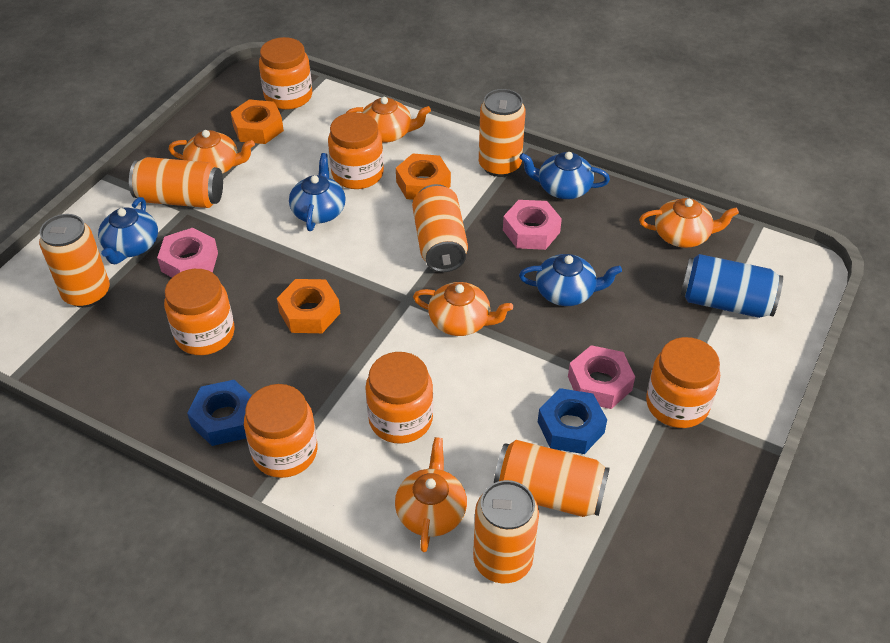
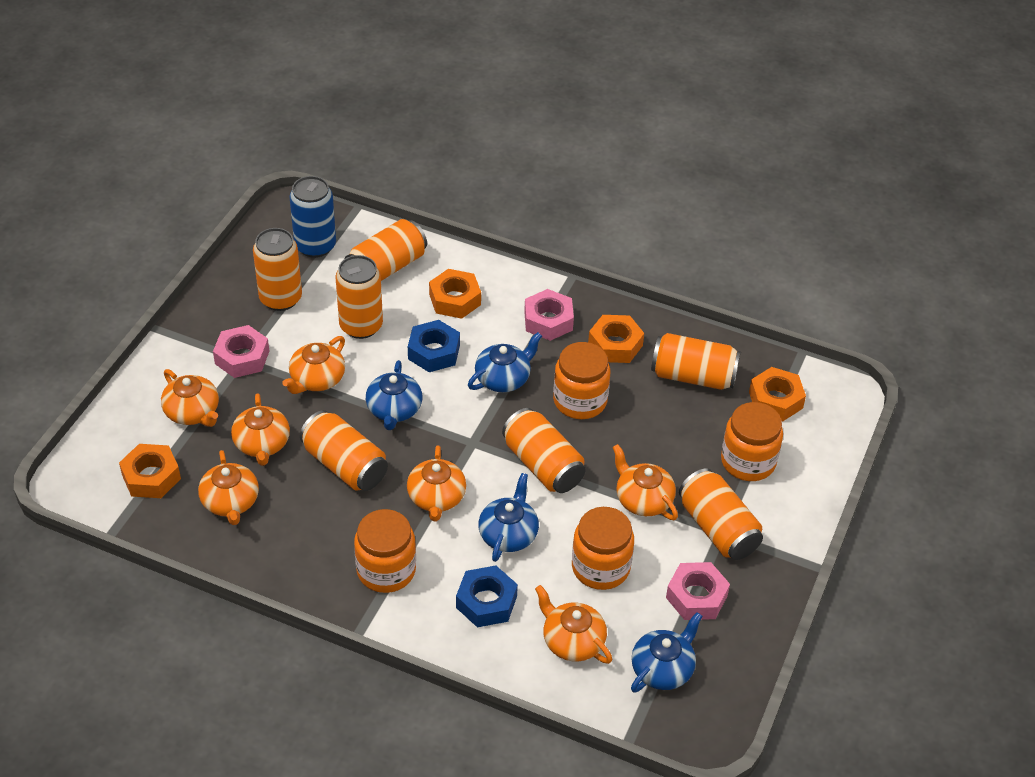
orange can: 6 -> 7
orange jar: 6 -> 4
orange nut: 3 -> 4
orange teapot: 5 -> 7

